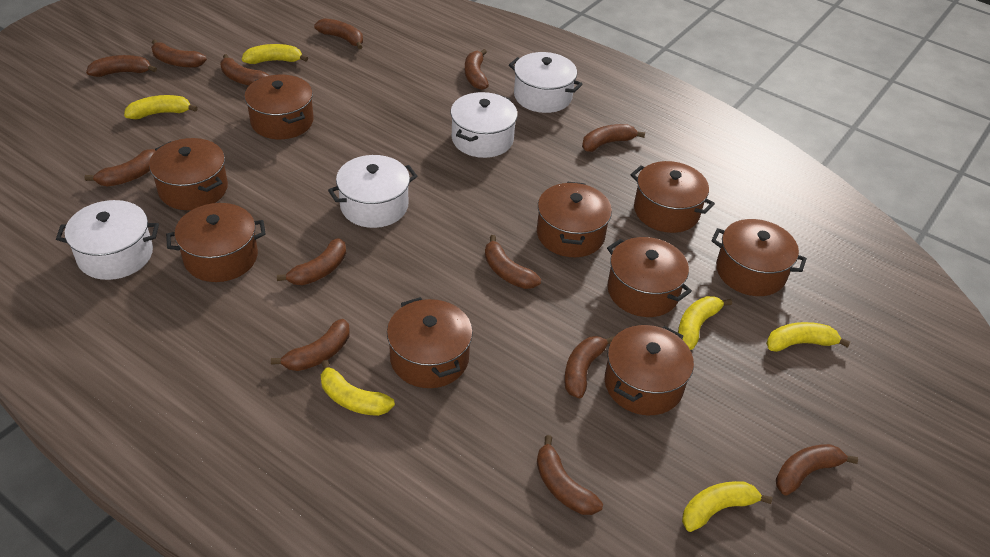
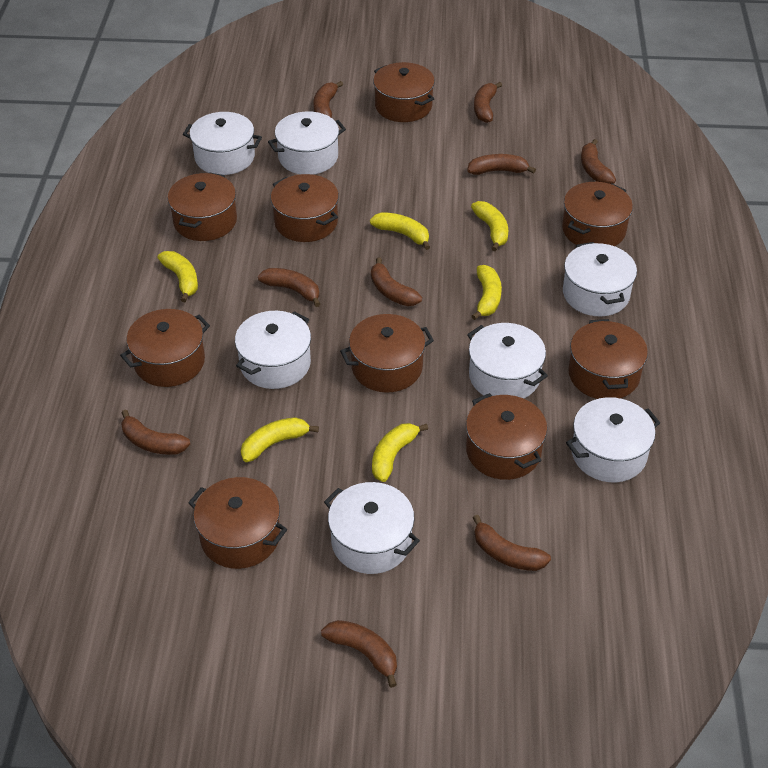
brown banana: 13 -> 9
white pot: 4 -> 7

